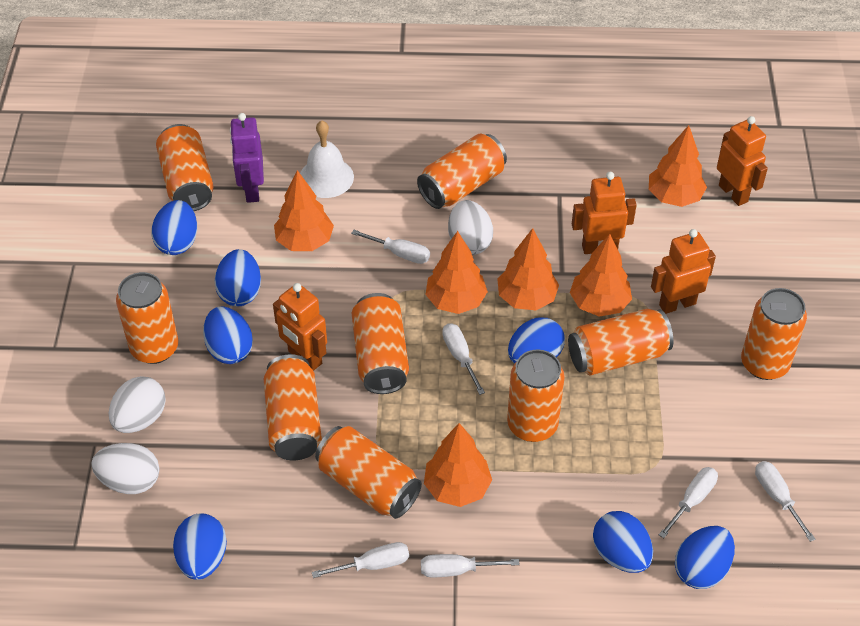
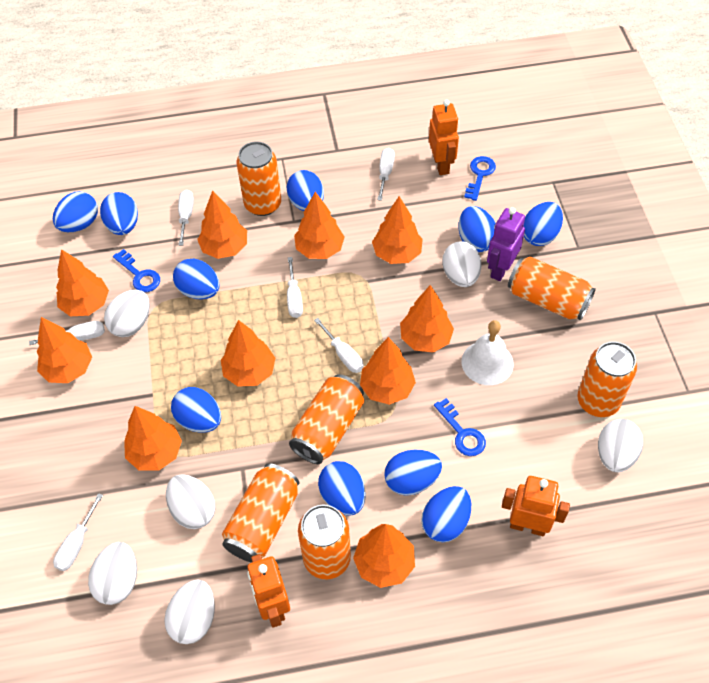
blue egg: 7 -> 10
blue key: 0 -> 3
orange can: 9 -> 6
orange robot: 4 -> 3
orange tree: 6 -> 10
white egg: 3 -> 6

